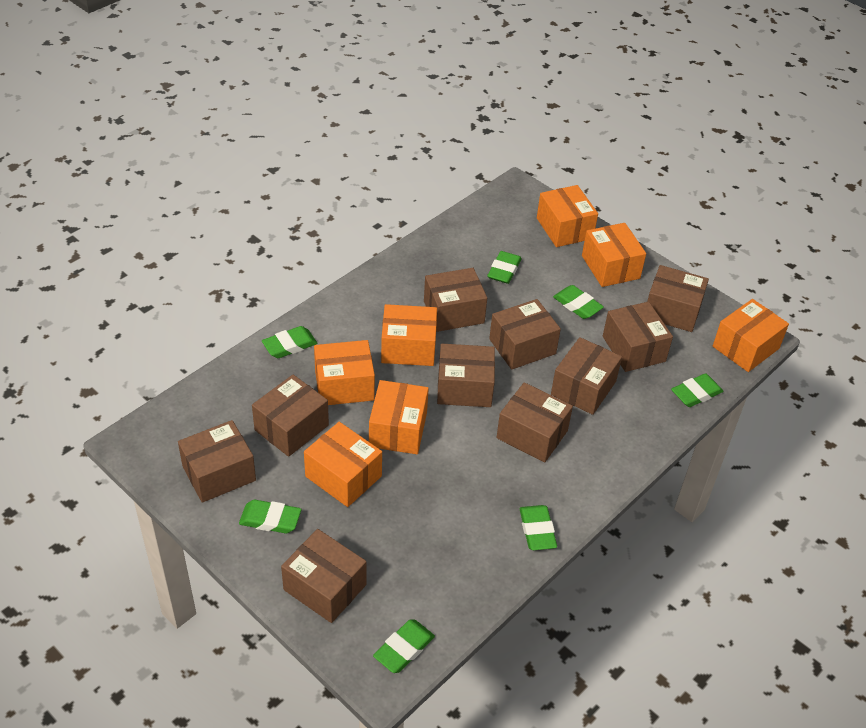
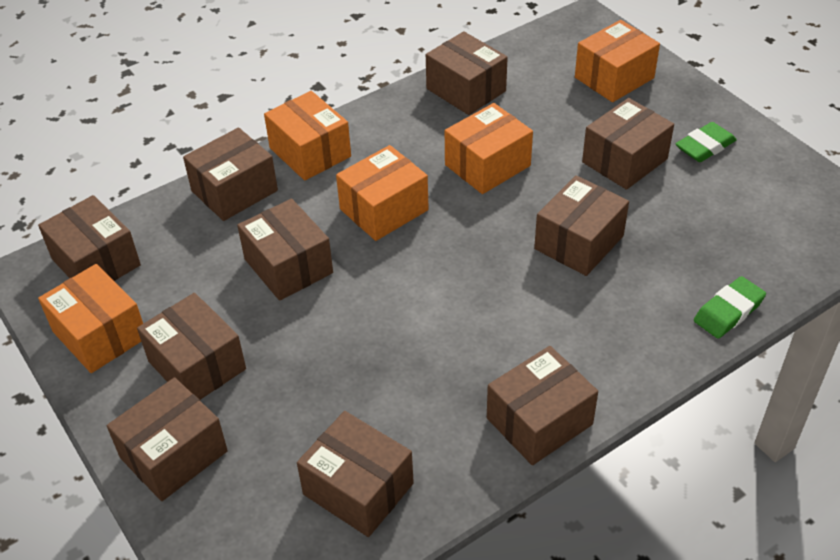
green eraser: 7 -> 2
orange box: 7 -> 5

